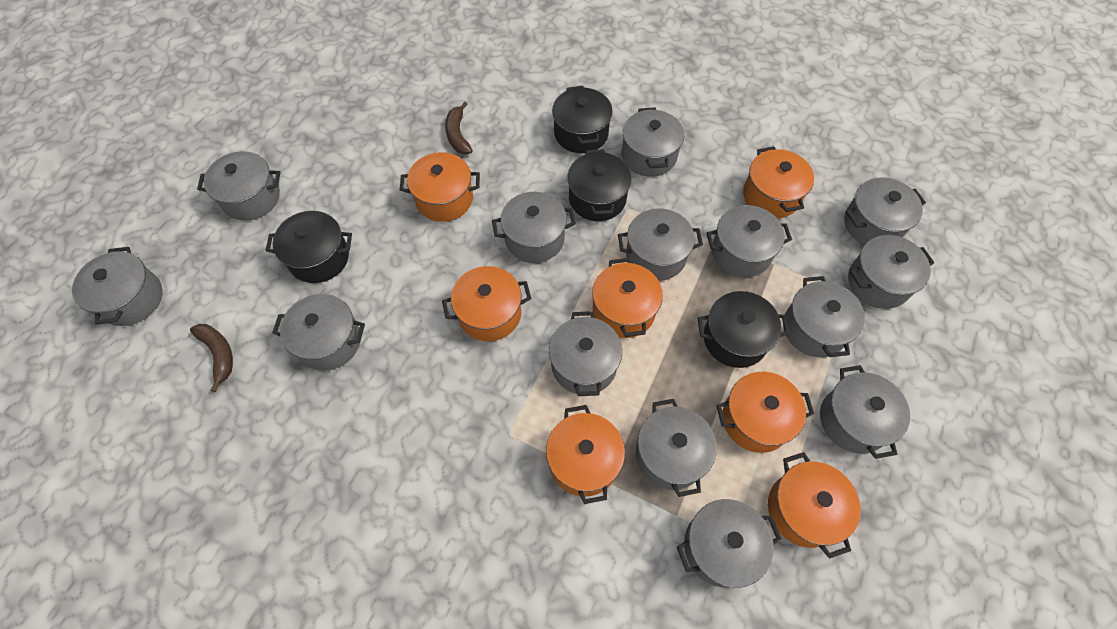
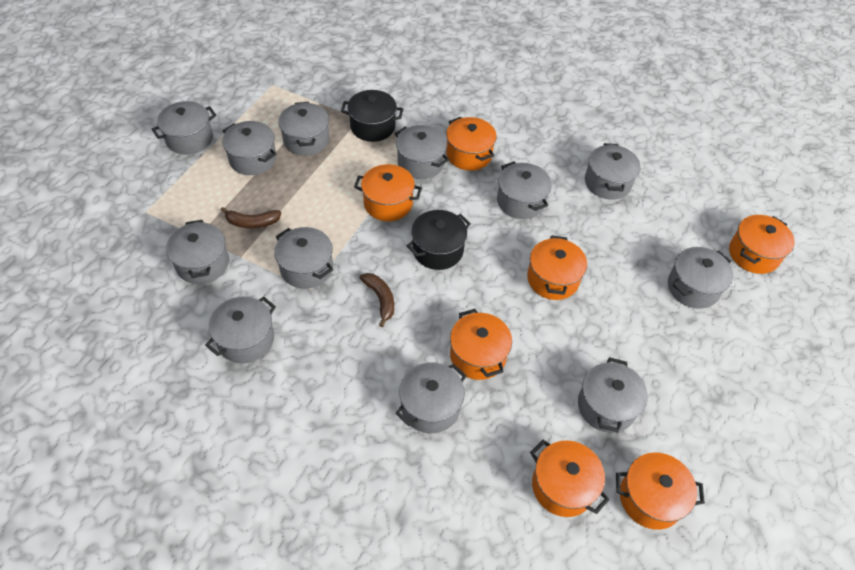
black pot: 4 -> 2
grey pot: 14 -> 12

